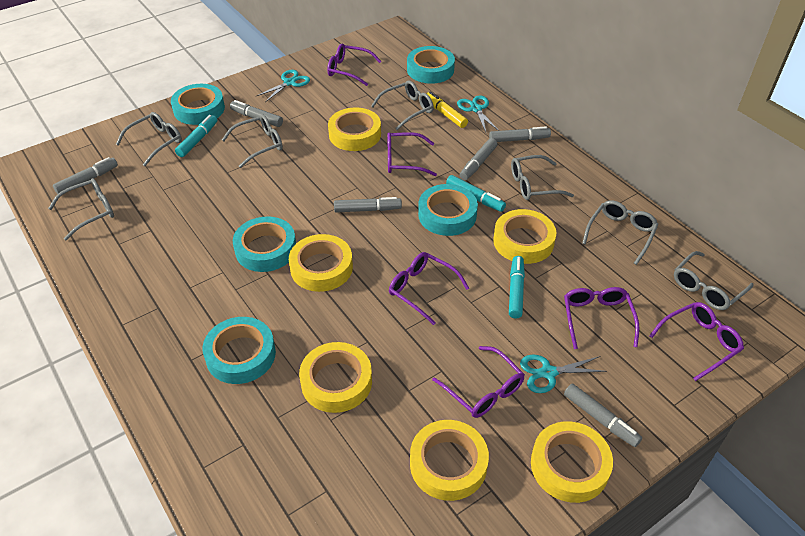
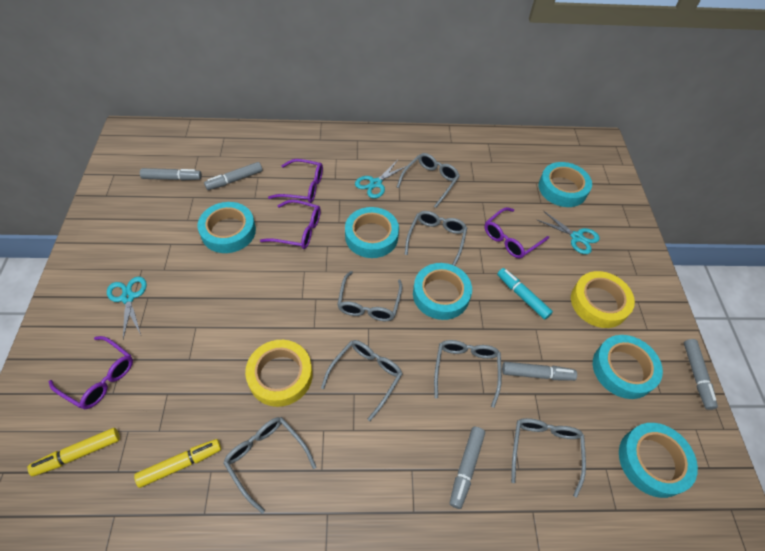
grey marker: 6 -> 5
purple glasses: 6 -> 4
turquoise marker: 3 -> 1
turquoise tape: 5 -> 6
yellow marker: 1 -> 2
yellow tape: 6 -> 2

